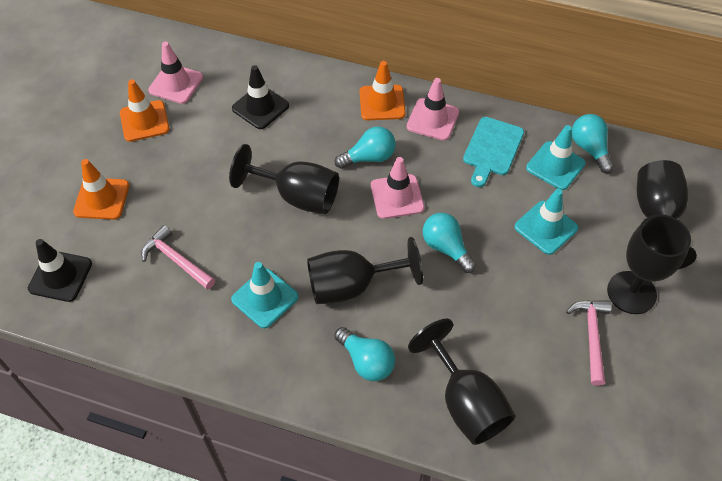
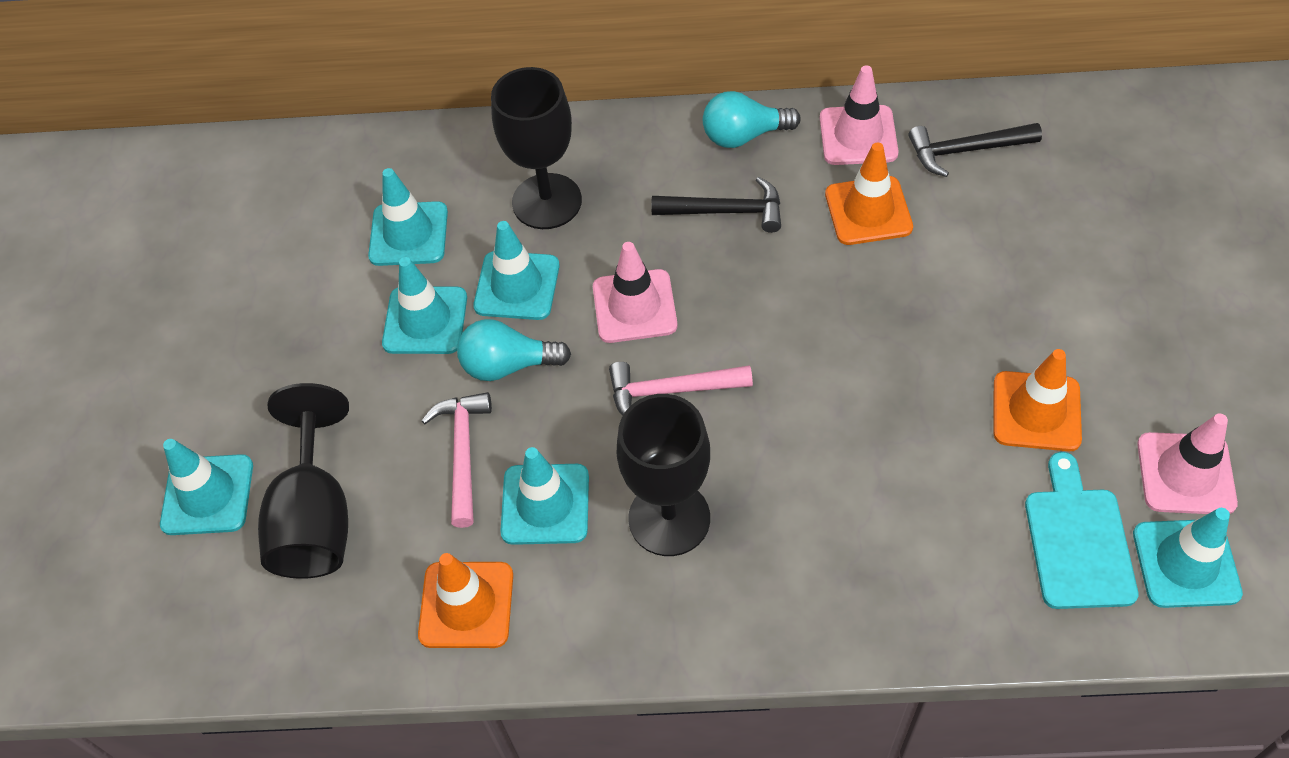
black goblet: 5 -> 3
black hammer: 0 -> 2
black traffic cone: 2 -> 0
turquoise light bulb: 4 -> 2
turquoise traffic cone: 3 -> 6

